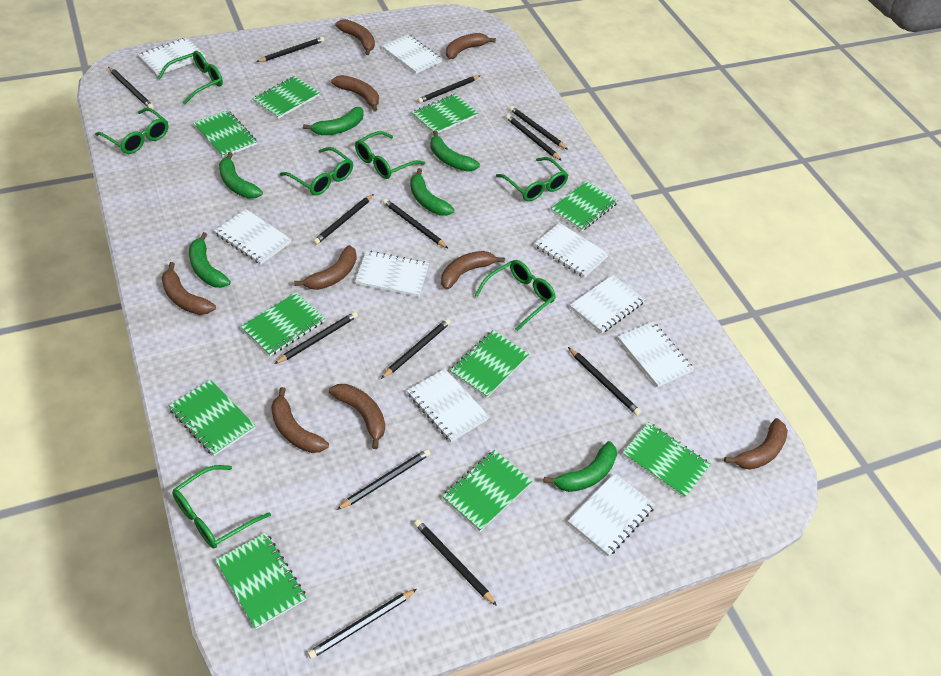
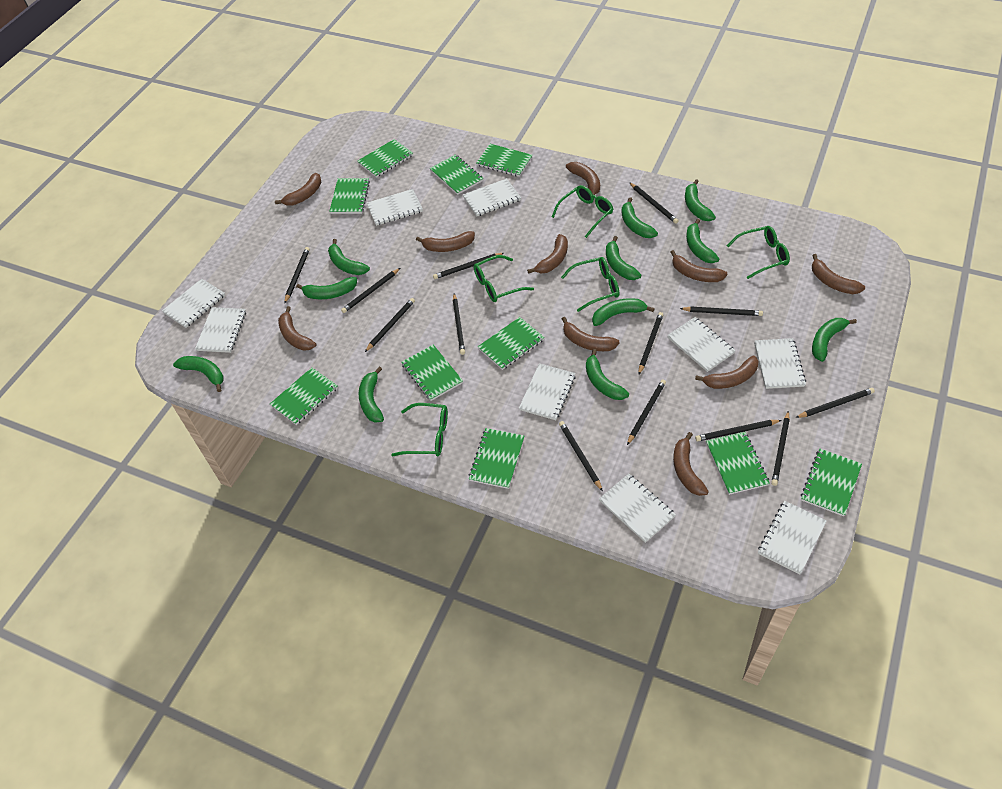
brown banana: 9 -> 10
green banana: 6 -> 11
green glasses: 7 -> 5

